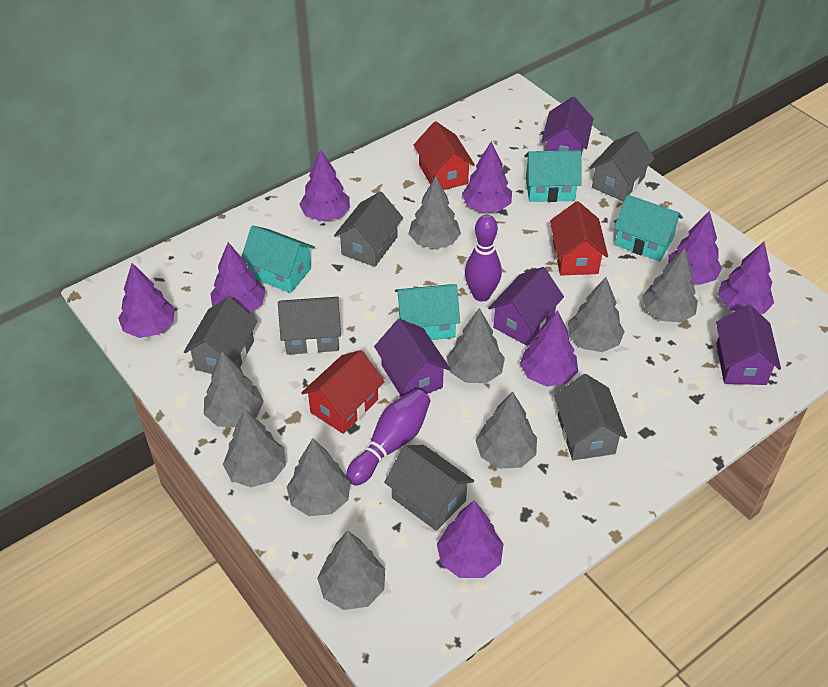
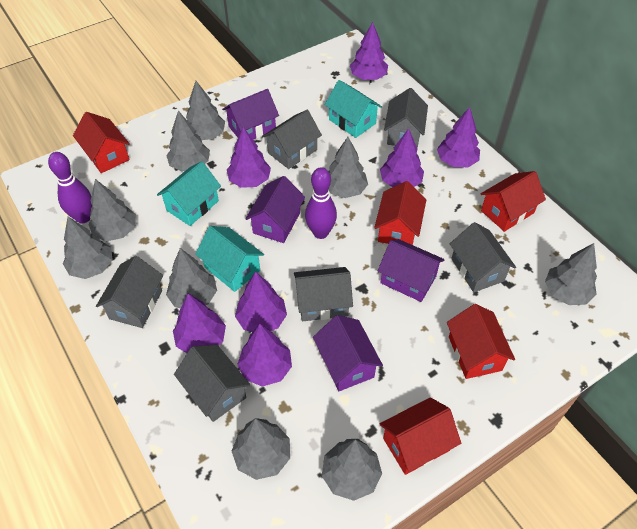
purple tree: 8 -> 7
red house: 3 -> 5
turquoise house: 4 -> 3

